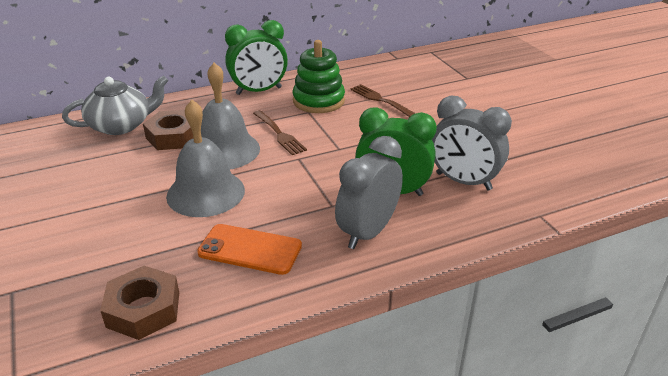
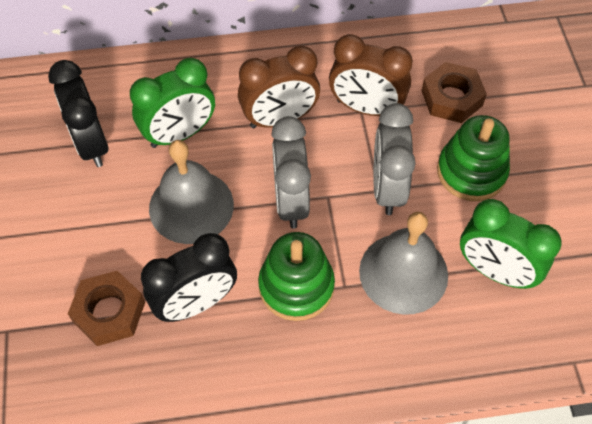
black clock: 0 -> 2
brown clock: 0 -> 2
brown fork: 2 -> 0
green stacking toy: 1 -> 2
grey teapot: 1 -> 0
orange phone: 1 -> 0

